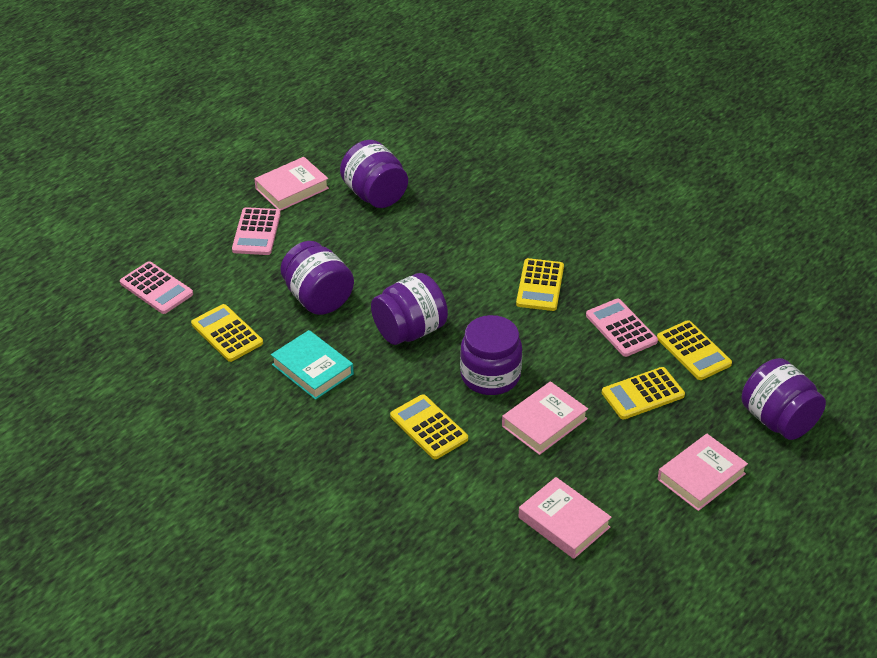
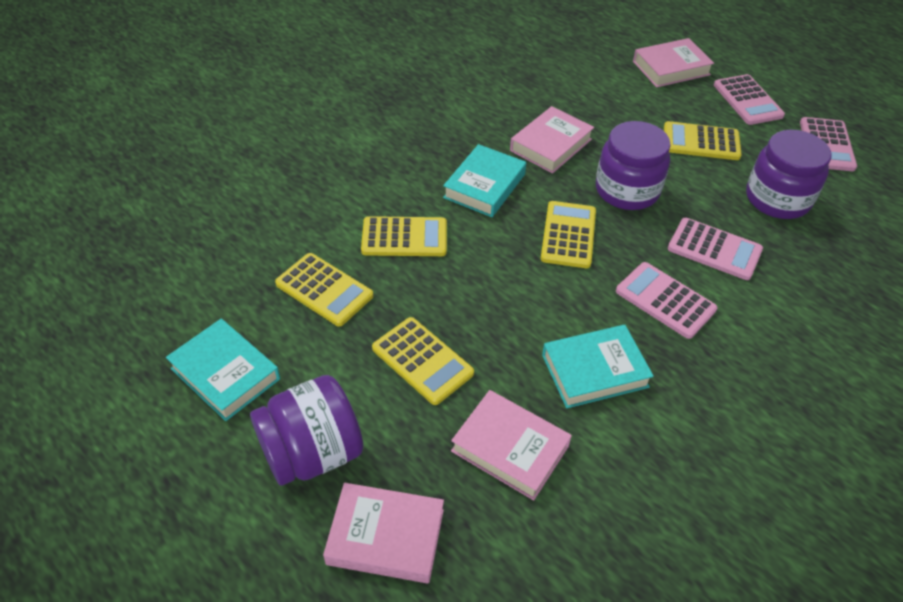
pink calculator: 3 -> 4
purple jar: 5 -> 3
turquoise book: 1 -> 3

